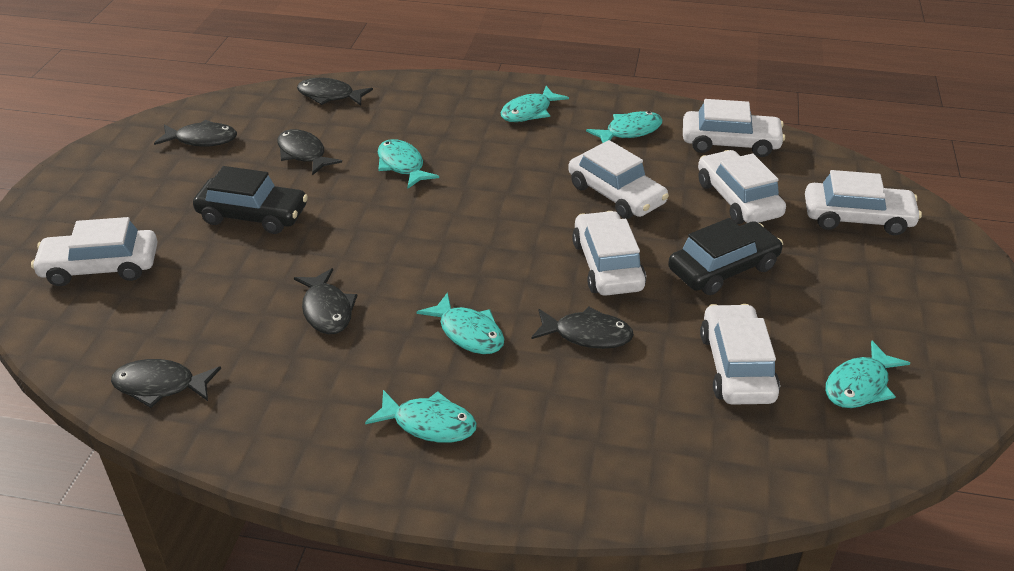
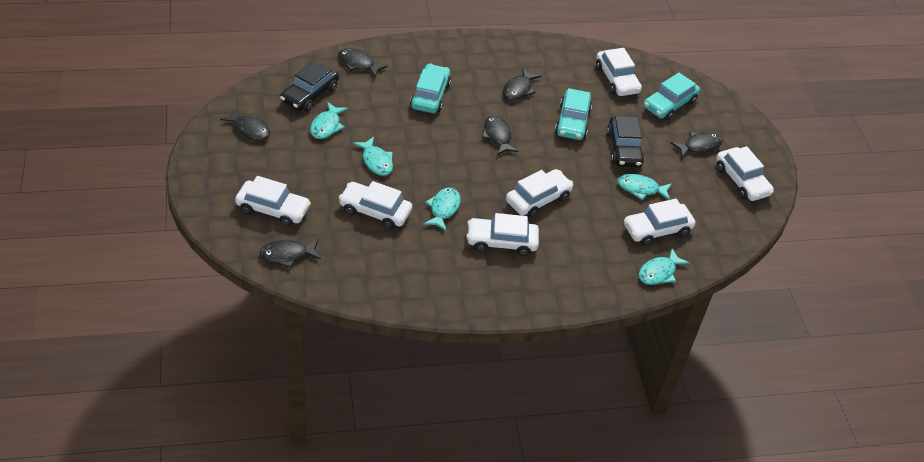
turquoise car: 0 -> 3
turquoise fish: 6 -> 5

